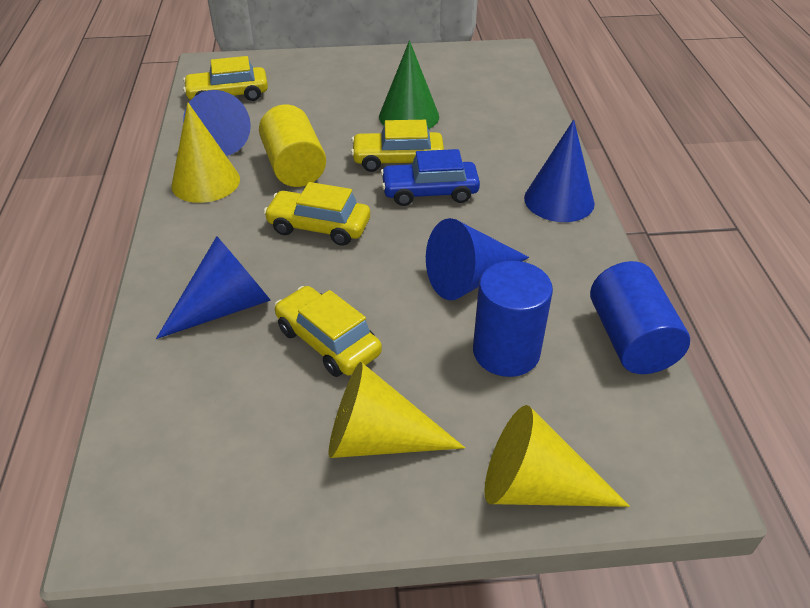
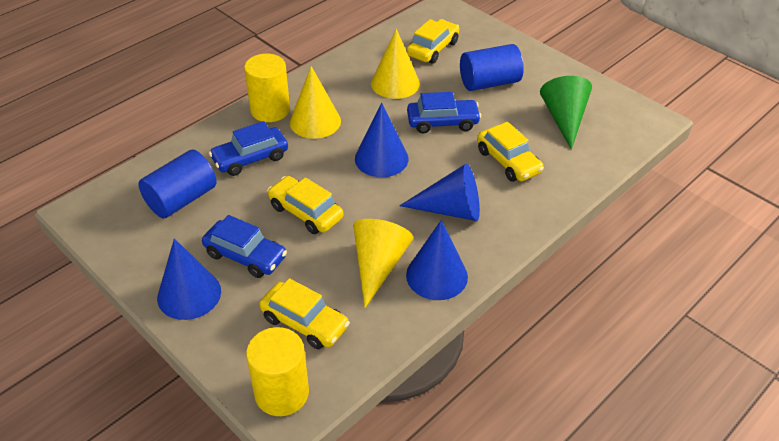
blue car: 1 -> 3
yellow cylinder: 1 -> 2

